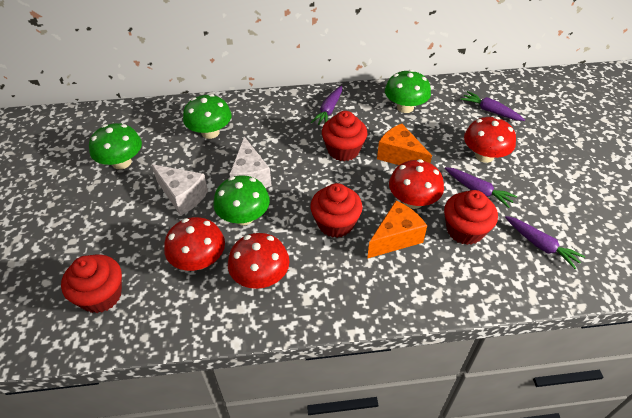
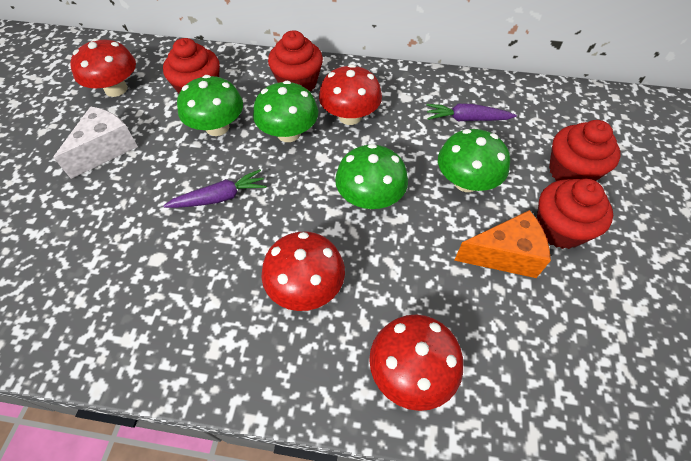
orange cheese: 2 -> 1
purple carrot: 4 -> 2
white cheese: 2 -> 1

